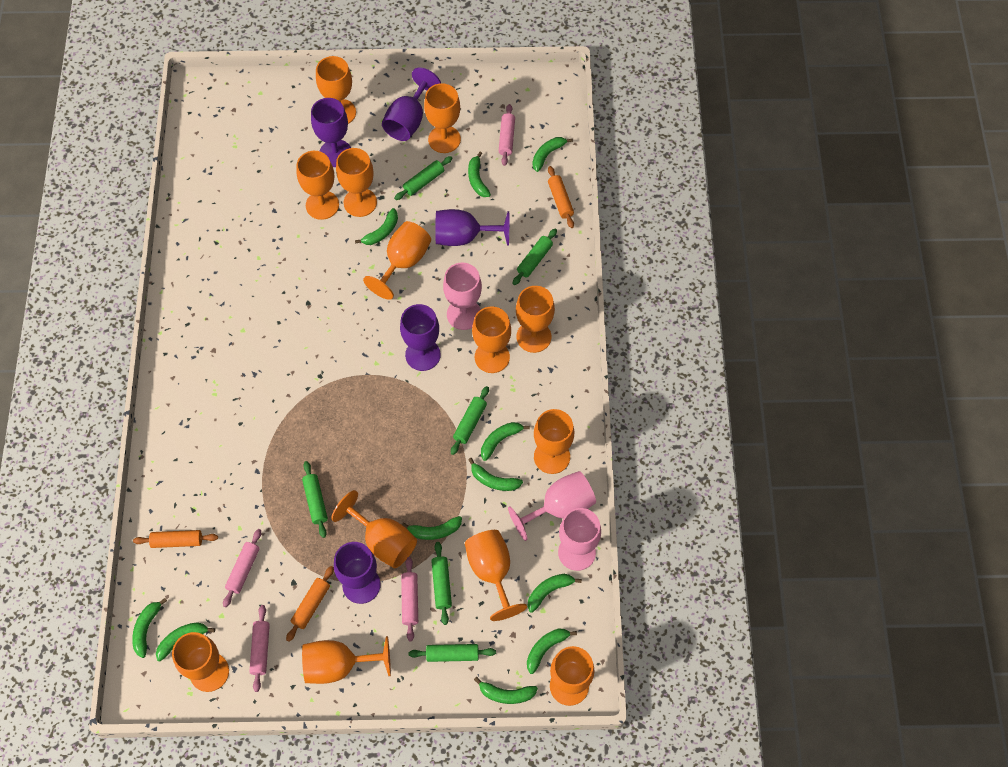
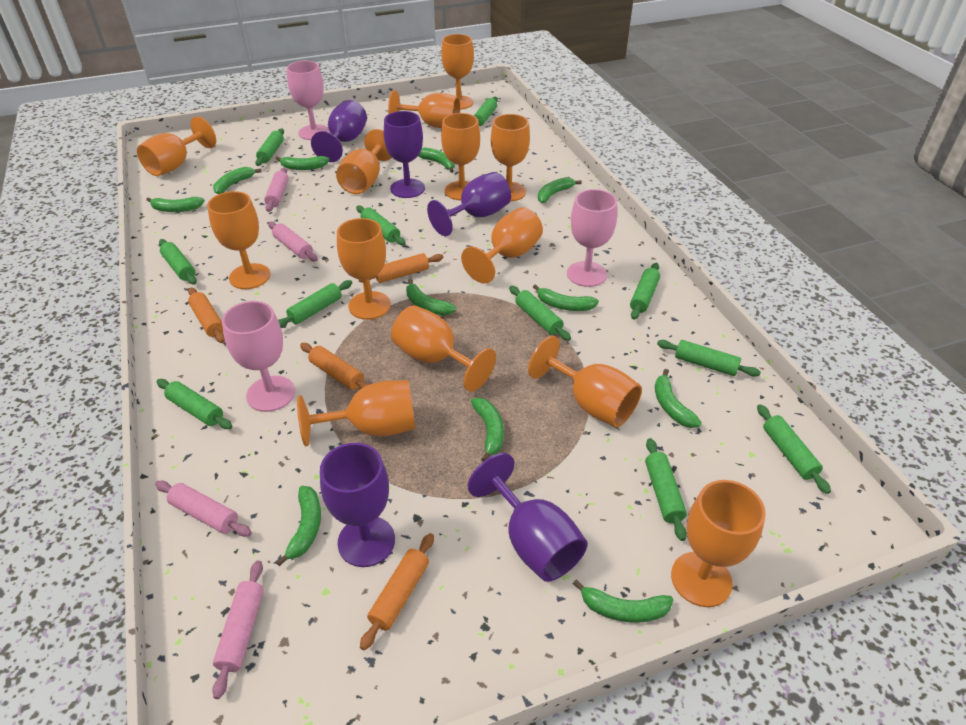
green rolling pin: 6 -> 11
orange rolling pin: 3 -> 4

